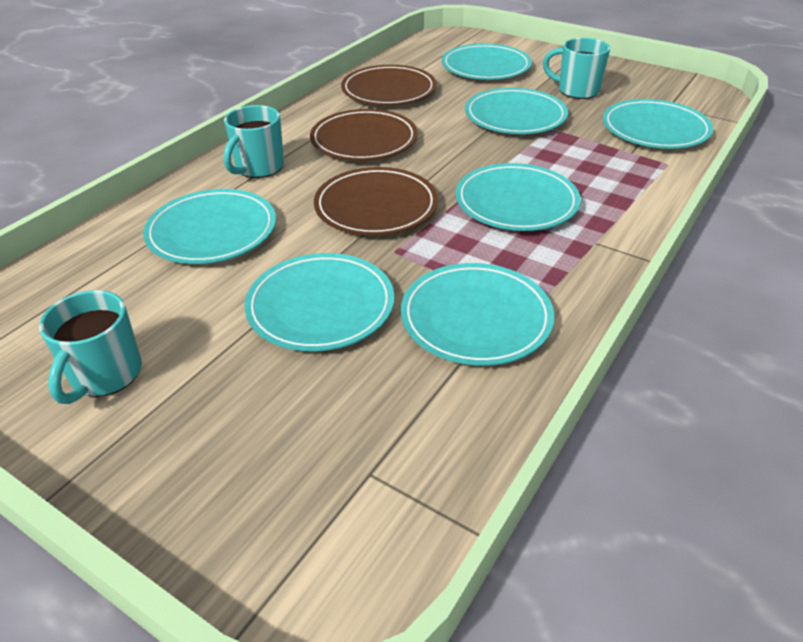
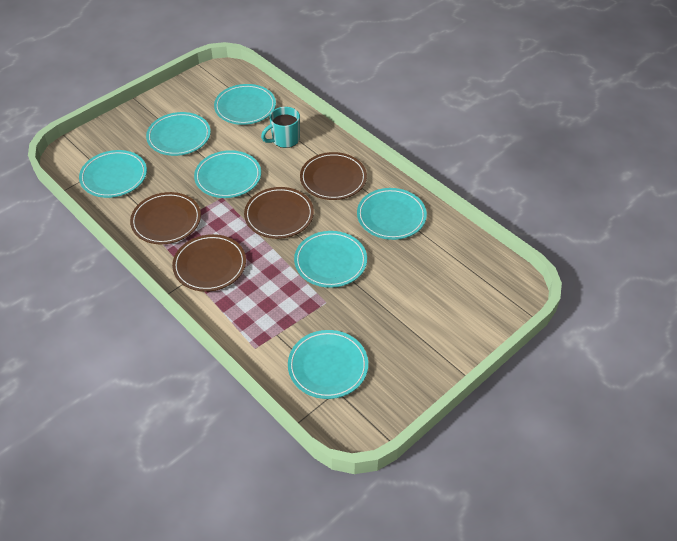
brown plate: 3 -> 4
turquoise mug: 3 -> 1

